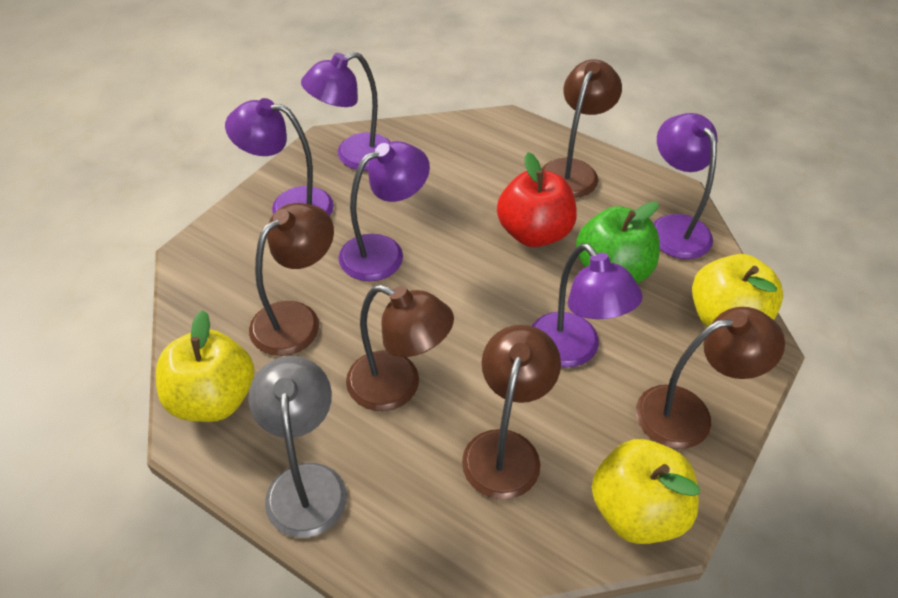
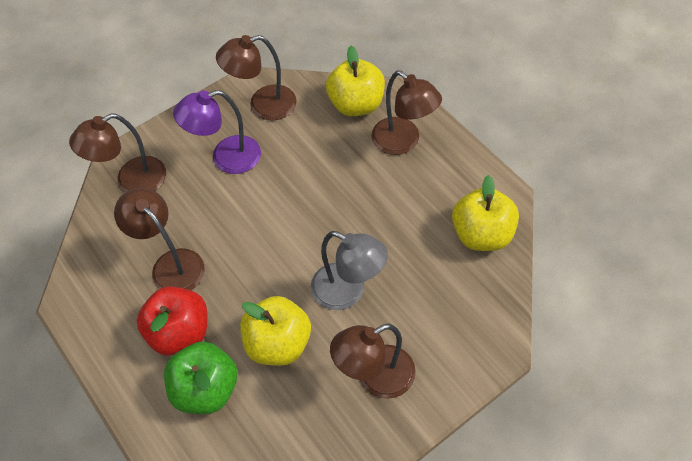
purple lamp: 5 -> 1

